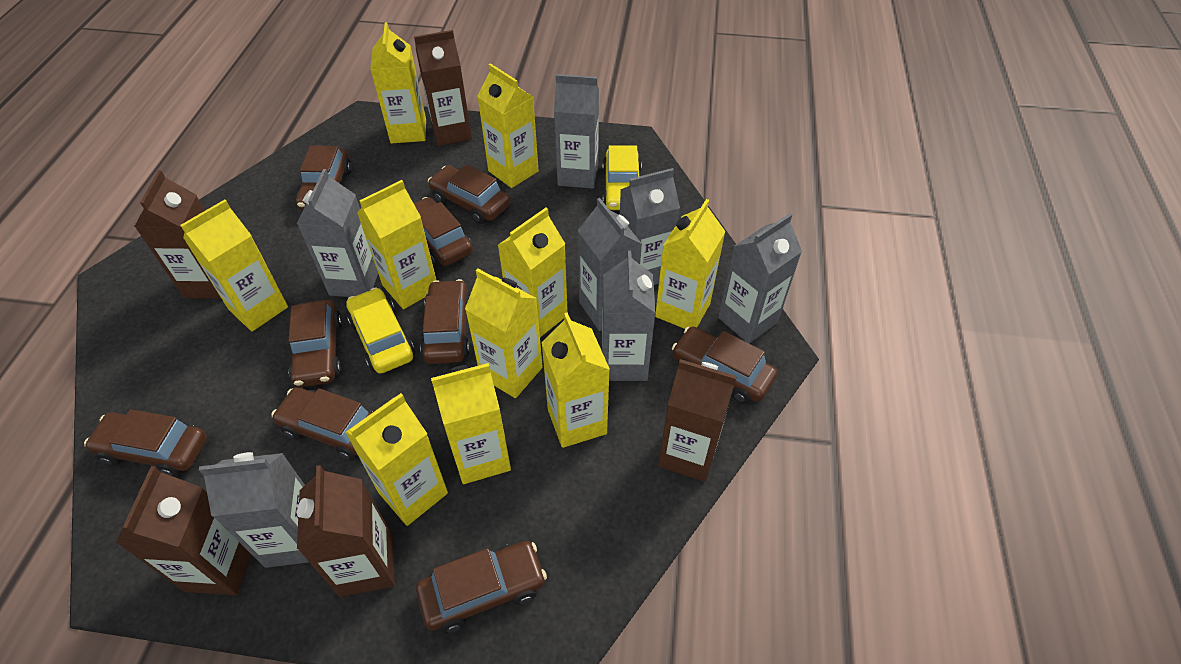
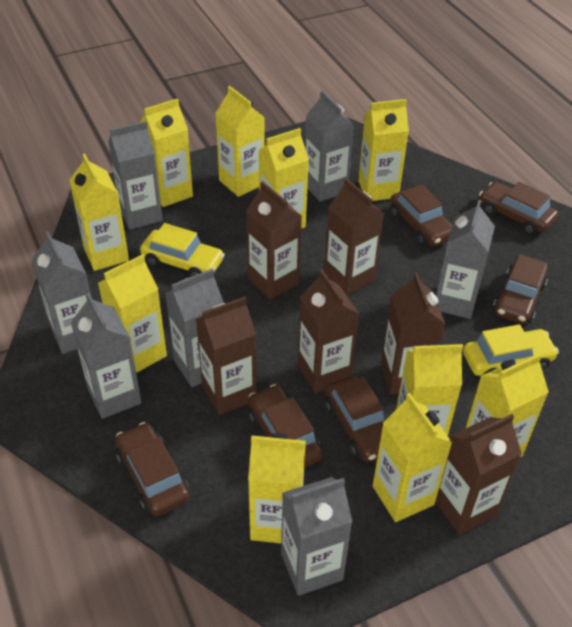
brown car: 9 -> 6
brown carton: 5 -> 6

